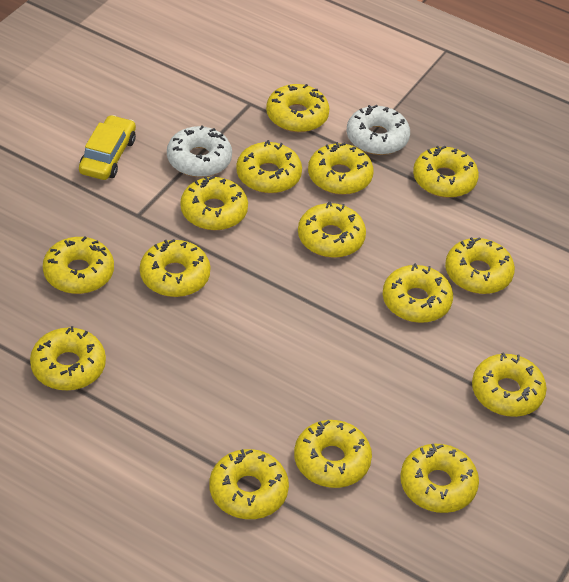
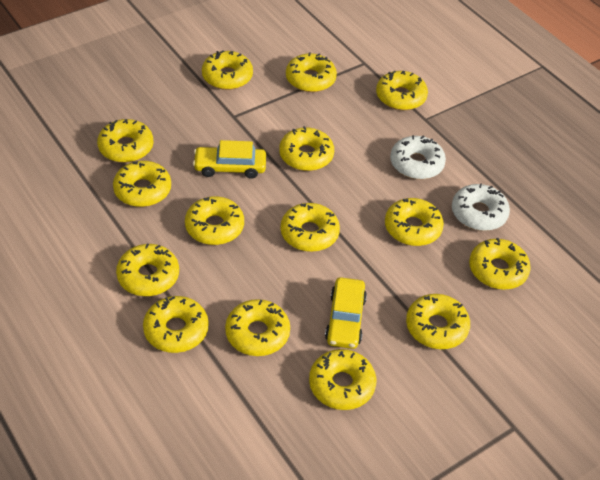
yellow car: 1 -> 2

